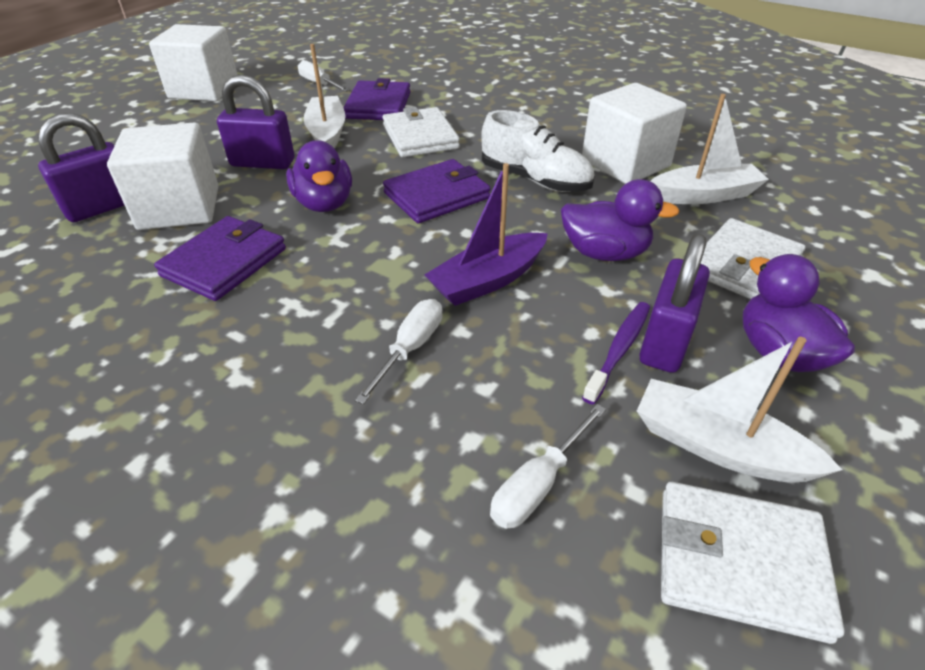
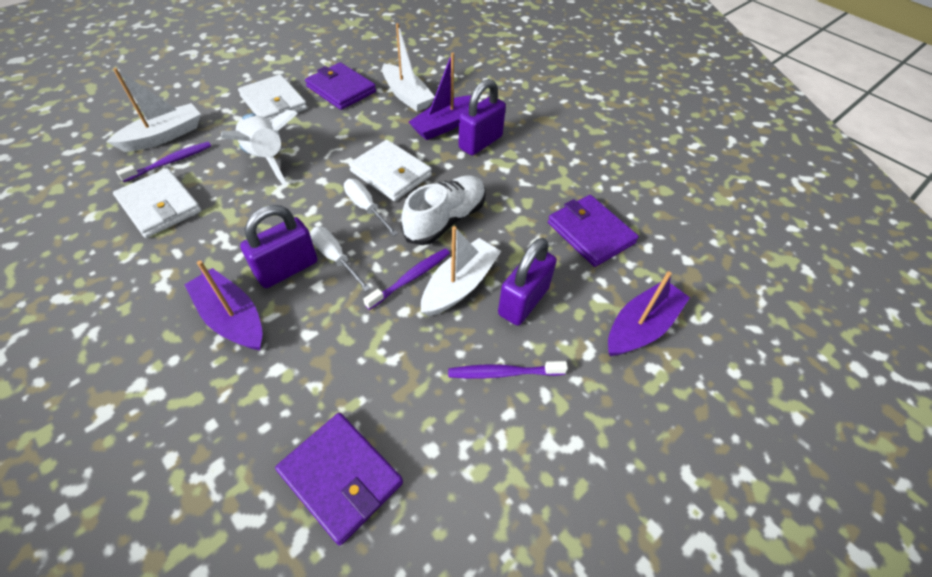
purple boat: 1 -> 3
purple duck: 3 -> 0
purple toothbrush: 1 -> 3
white cube: 3 -> 0
white rocket: 0 -> 1
white screwdriver: 3 -> 2

